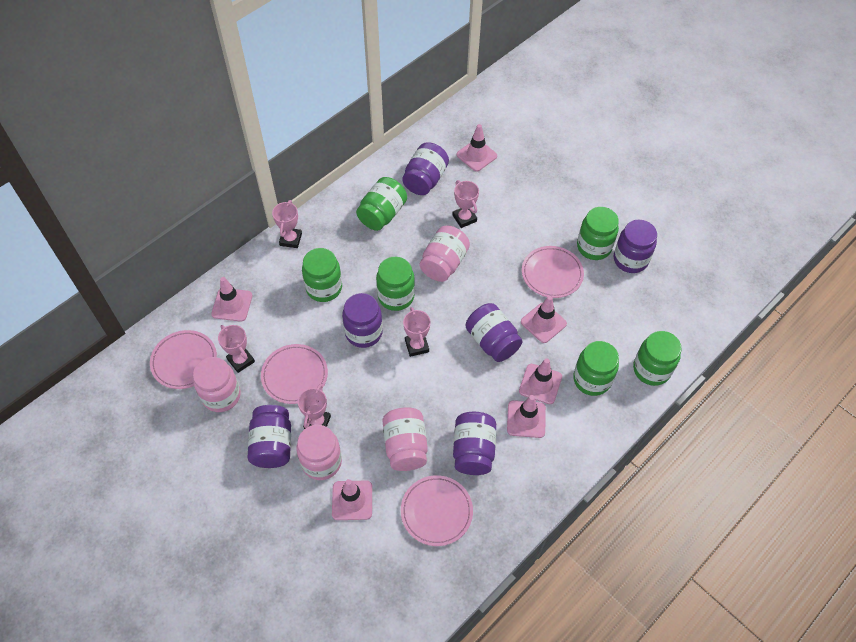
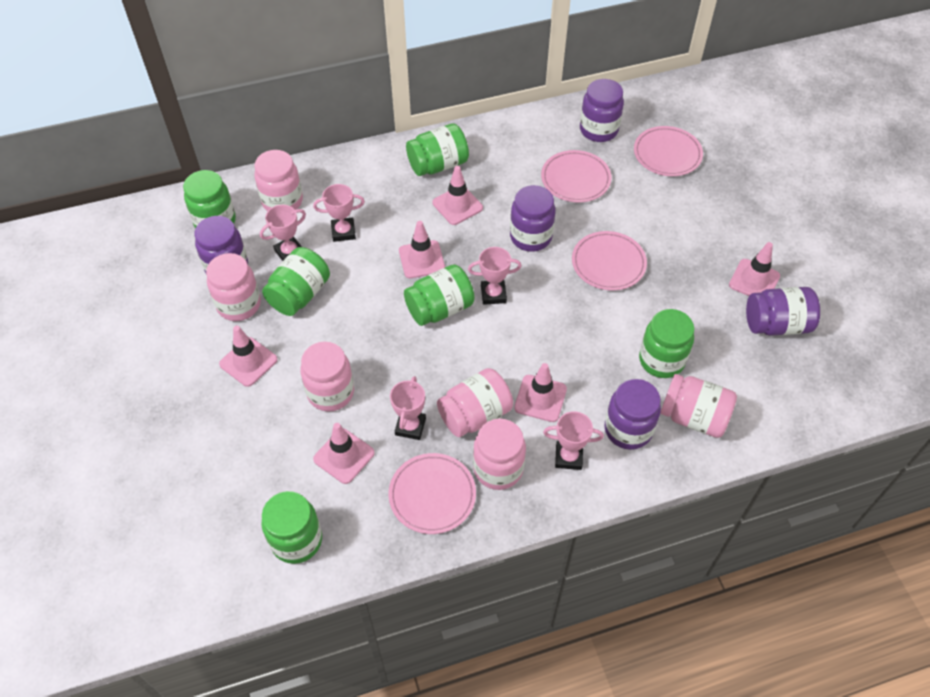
pink jar: 4 -> 6
purple jar: 6 -> 5

